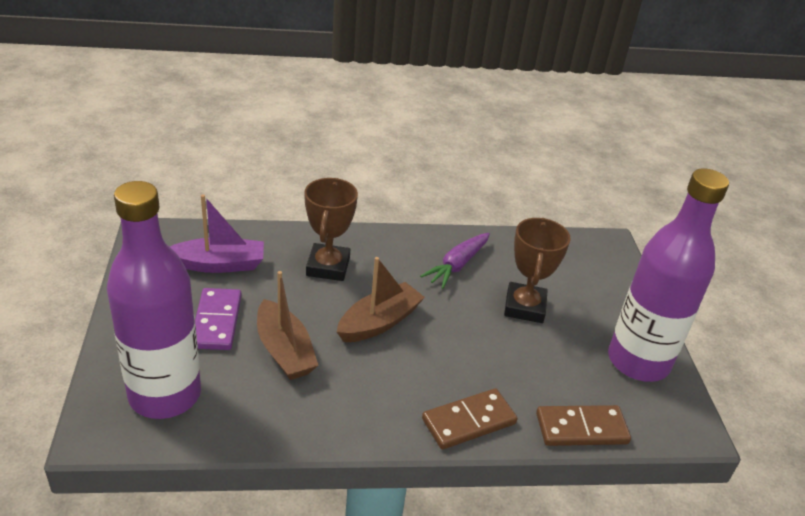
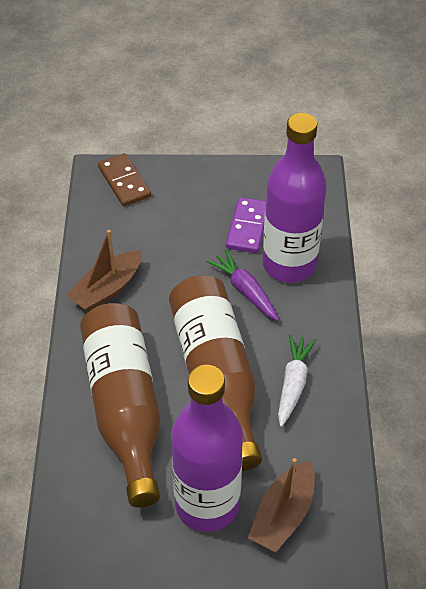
brown bottle: 0 -> 2
brown domino: 2 -> 1
brown trophy: 2 -> 0
purple boat: 1 -> 0
white carrot: 0 -> 1

